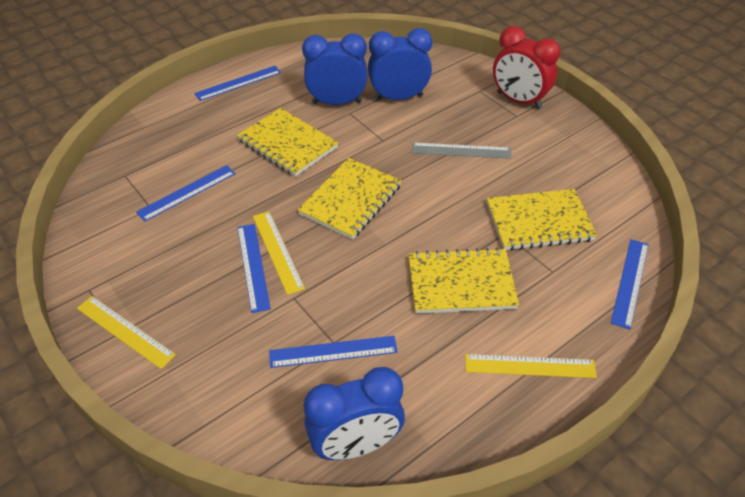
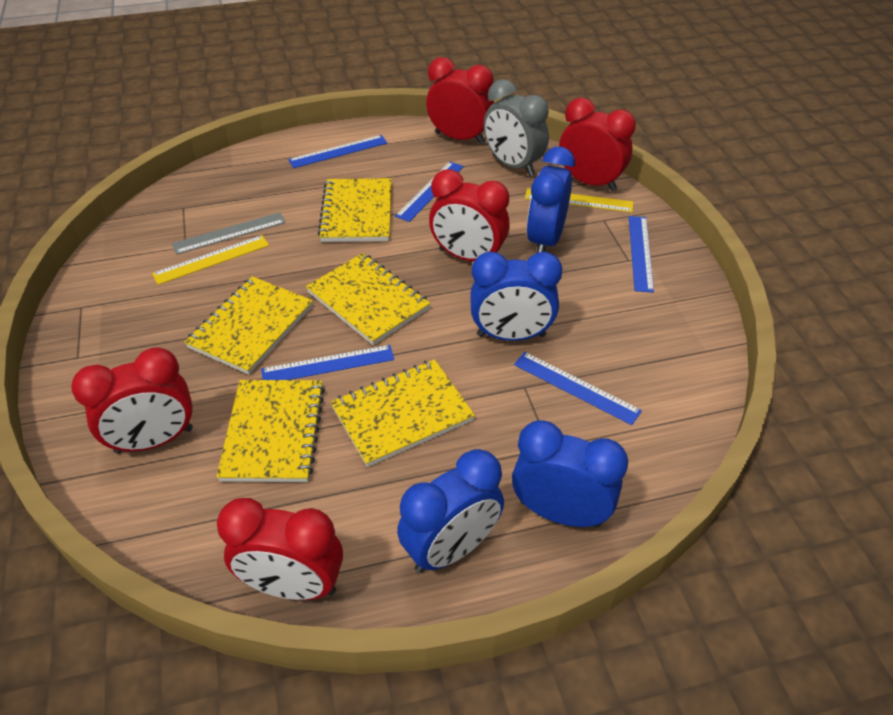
blue clock: 3 -> 4
grey clock: 0 -> 1
red clock: 1 -> 5
yellow notebook: 4 -> 5
yellow ruler: 3 -> 2

